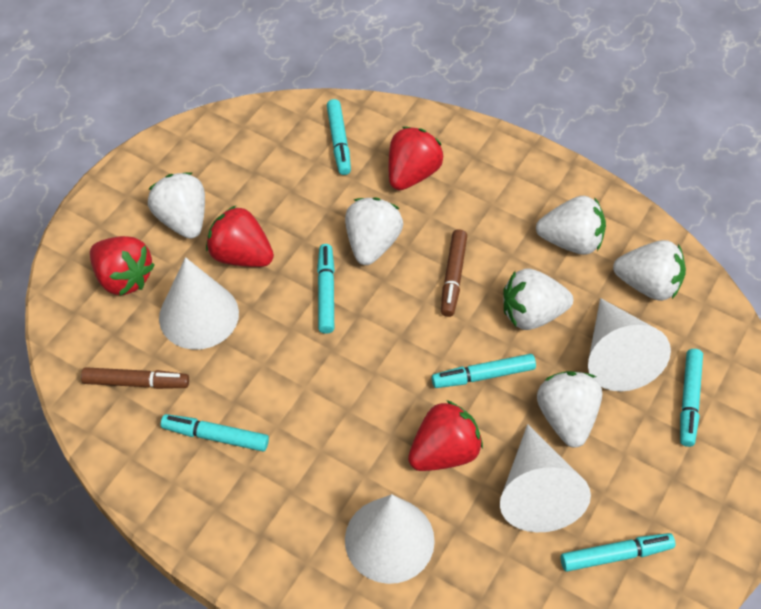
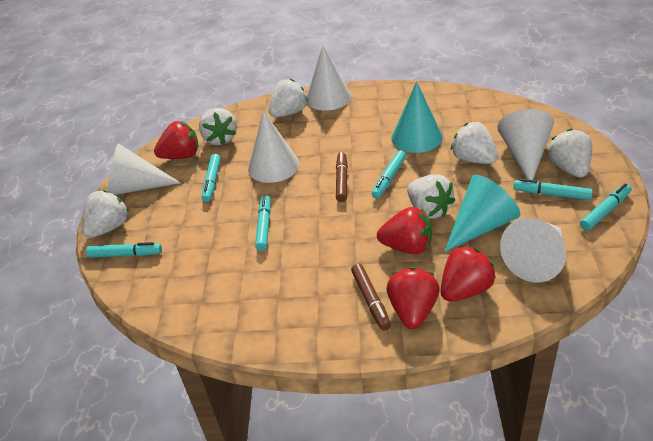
turquoise cone: 0 -> 2
white cone: 4 -> 5

